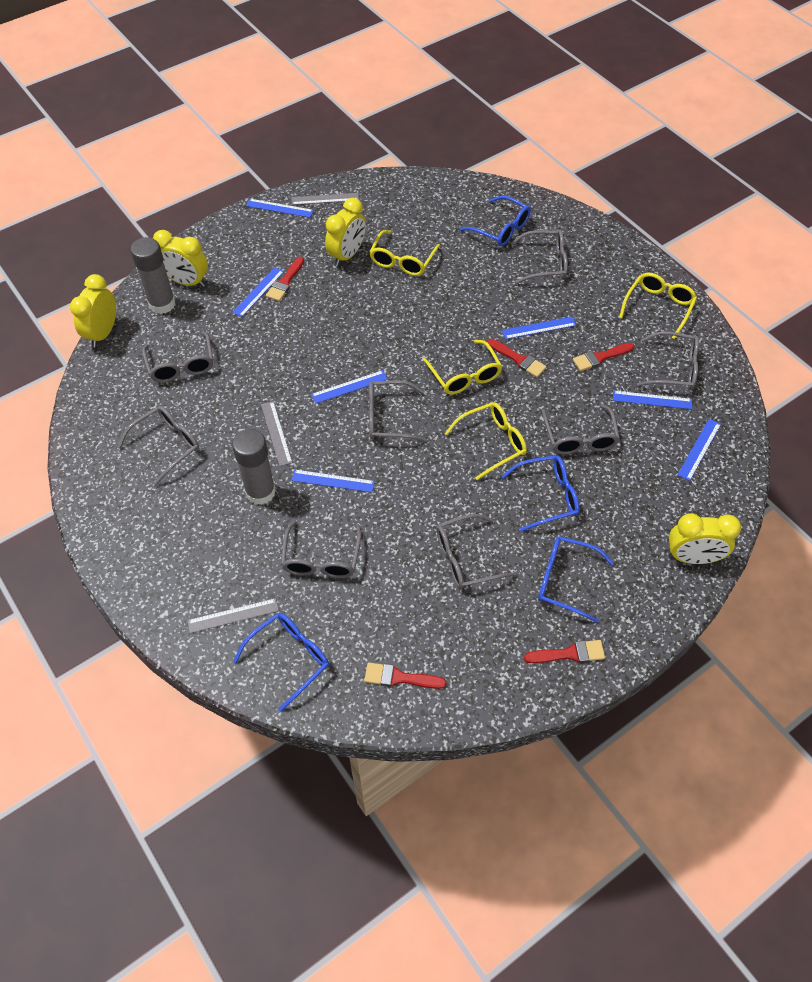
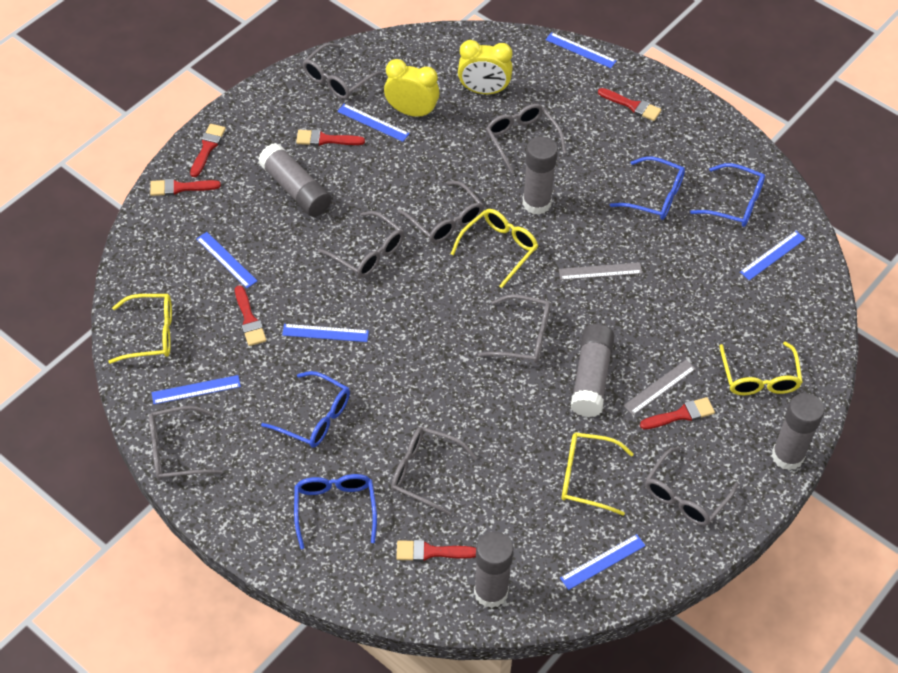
grey glue stick: 2 -> 5
grey ruler: 3 -> 2
red brush: 5 -> 7
yellow clock: 4 -> 2

